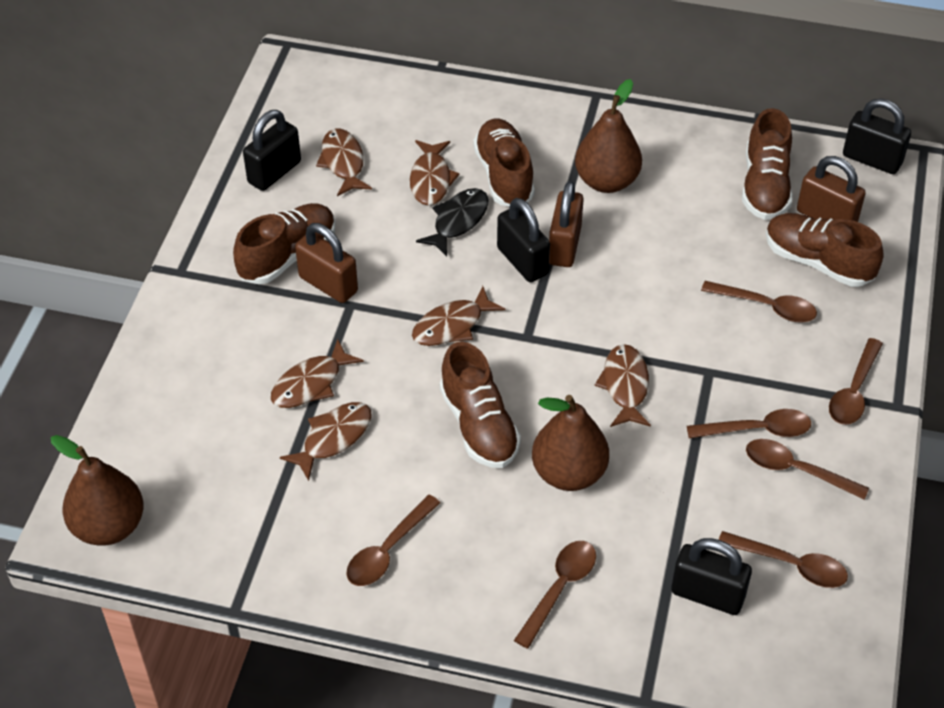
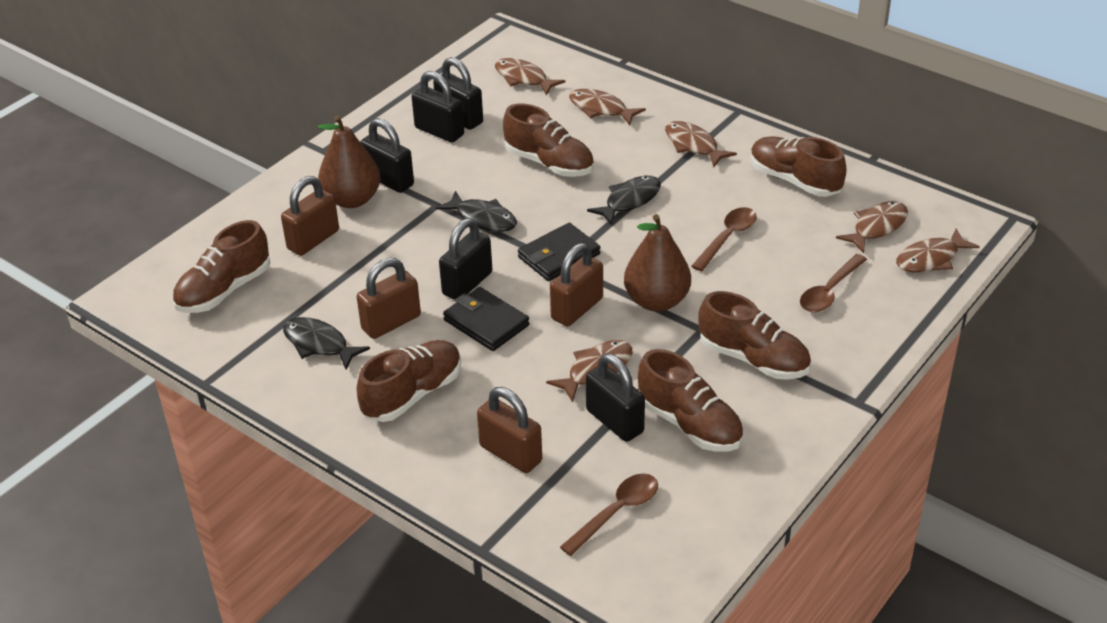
black fish: 1 -> 3
black padlock: 4 -> 5
black wallet: 0 -> 2
brown padlock: 3 -> 4
brown pear: 3 -> 2
brown shoe: 5 -> 6
brown spoon: 7 -> 3

